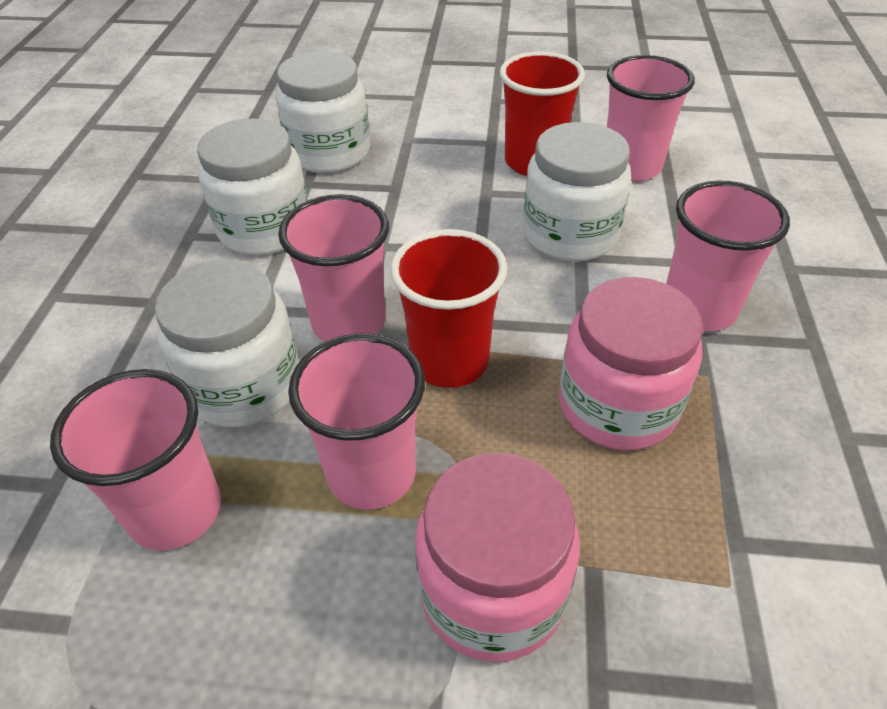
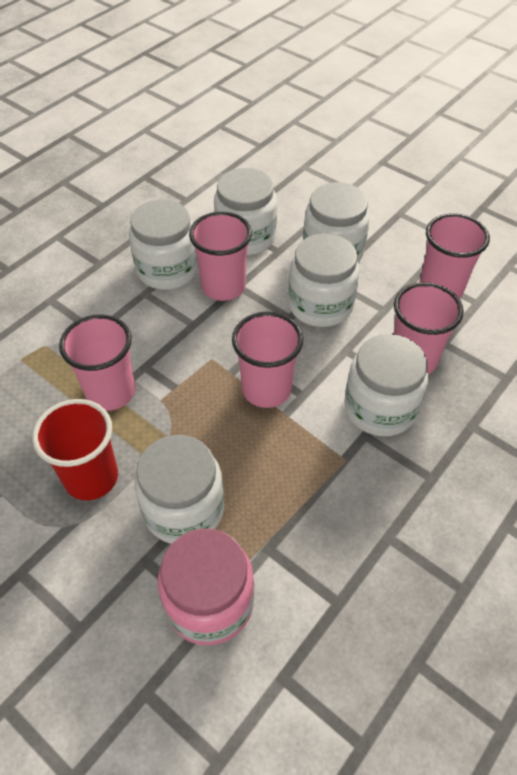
pink jar: 2 -> 1
red cup: 2 -> 1
white jar: 4 -> 6

